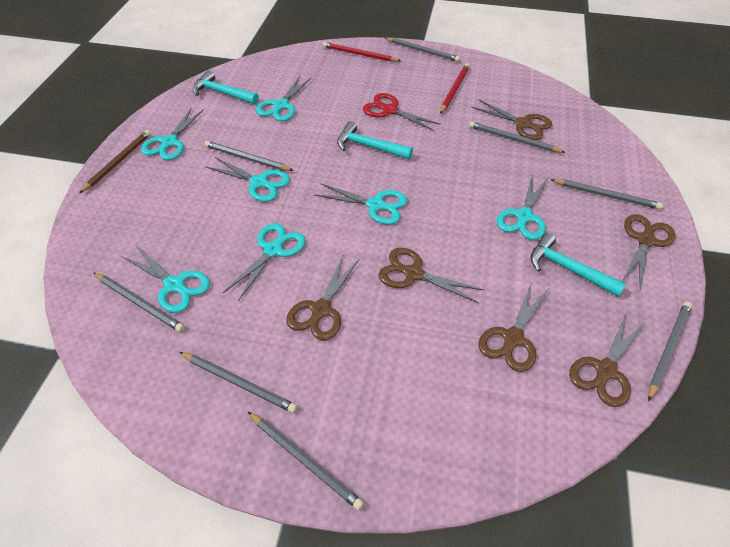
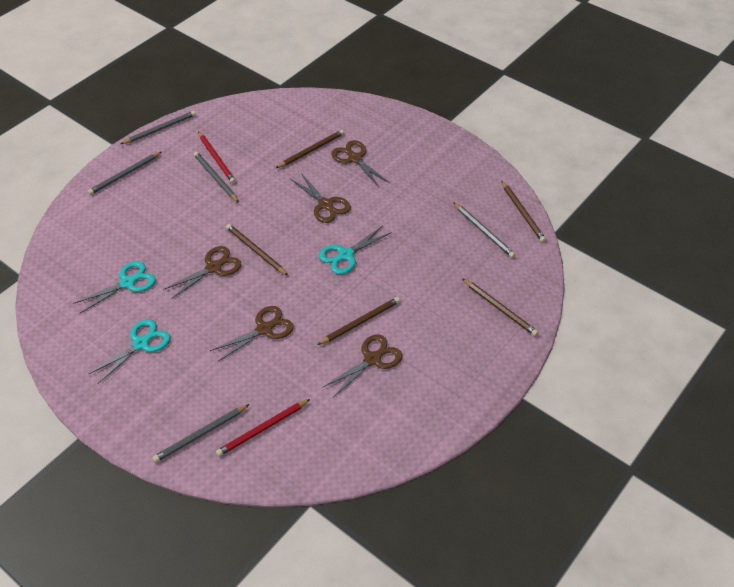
brown pencil: 1 -> 5
brown scissors: 6 -> 5
grey pencil: 8 -> 5
red scissors: 1 -> 0
turquoise hammer: 3 -> 0
turquoise scissors: 7 -> 3

